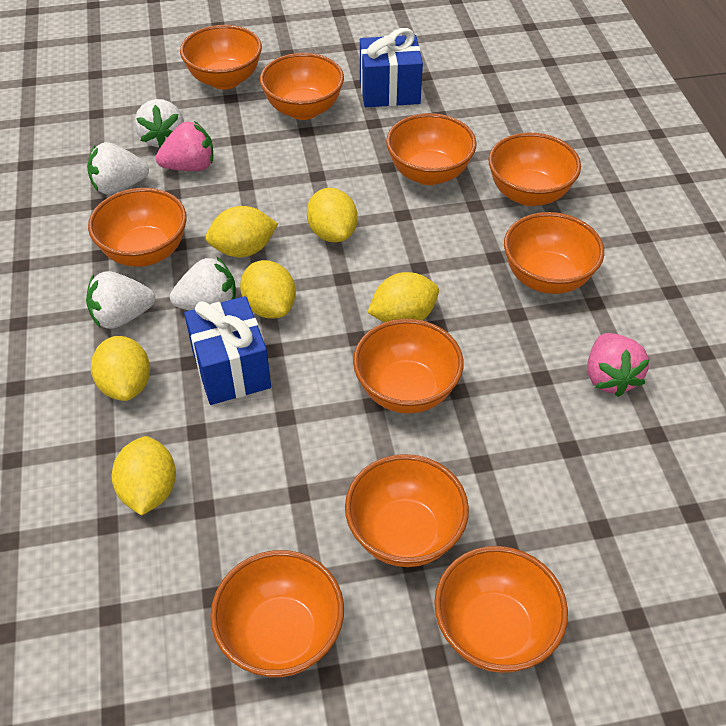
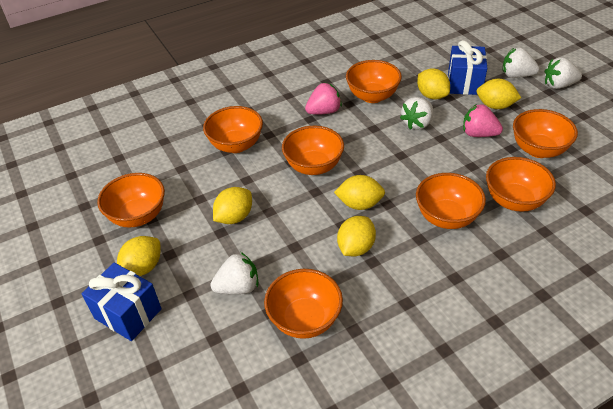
orange bowl: 10 -> 8

